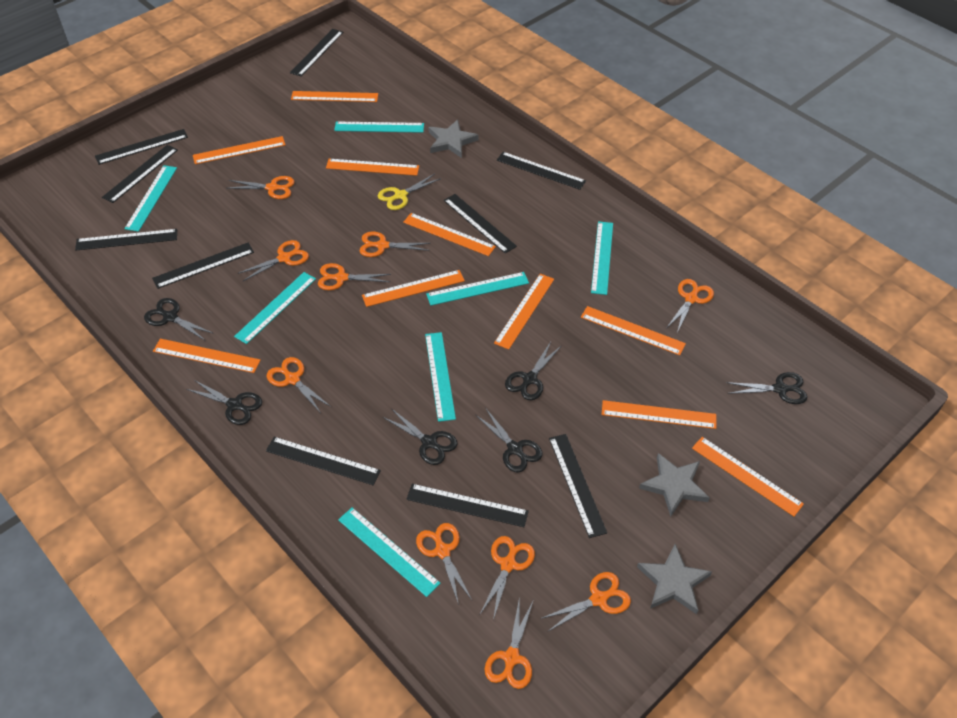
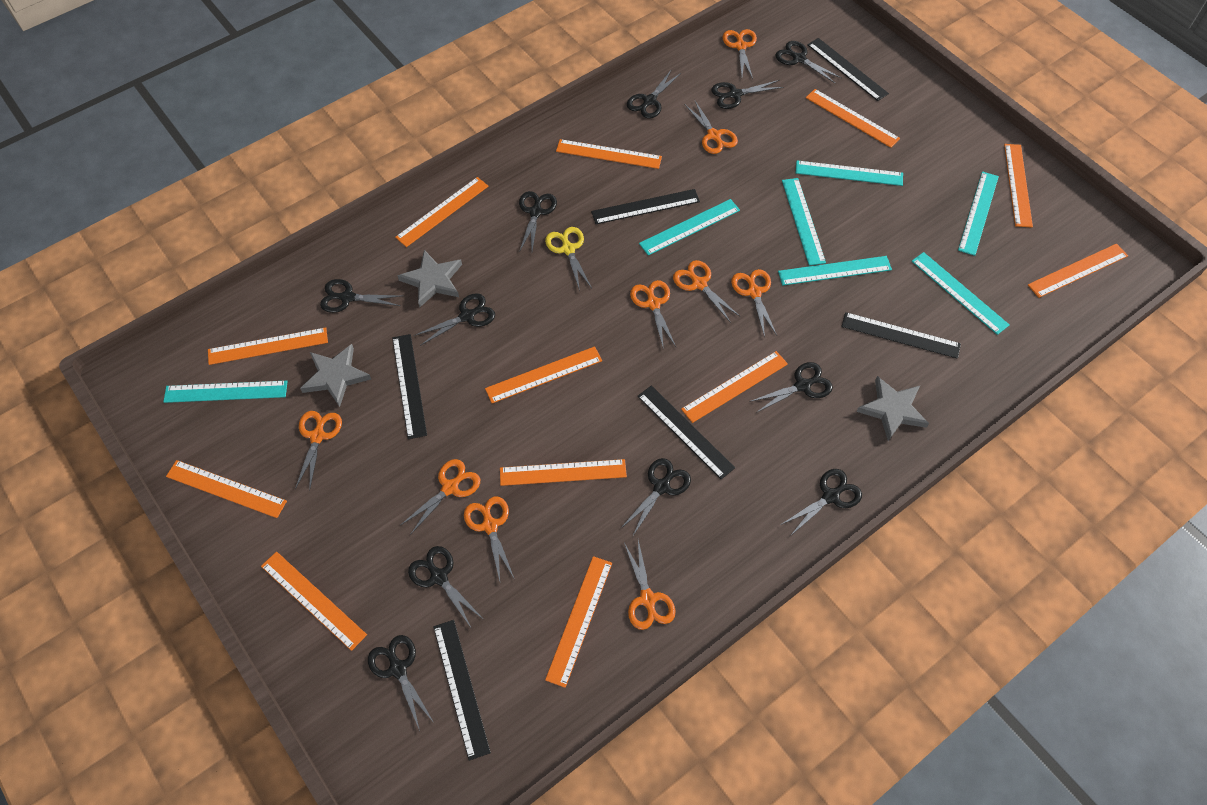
black ruler: 10 -> 6
black scissors: 6 -> 11
orange ruler: 10 -> 12
orange scissors: 10 -> 9

